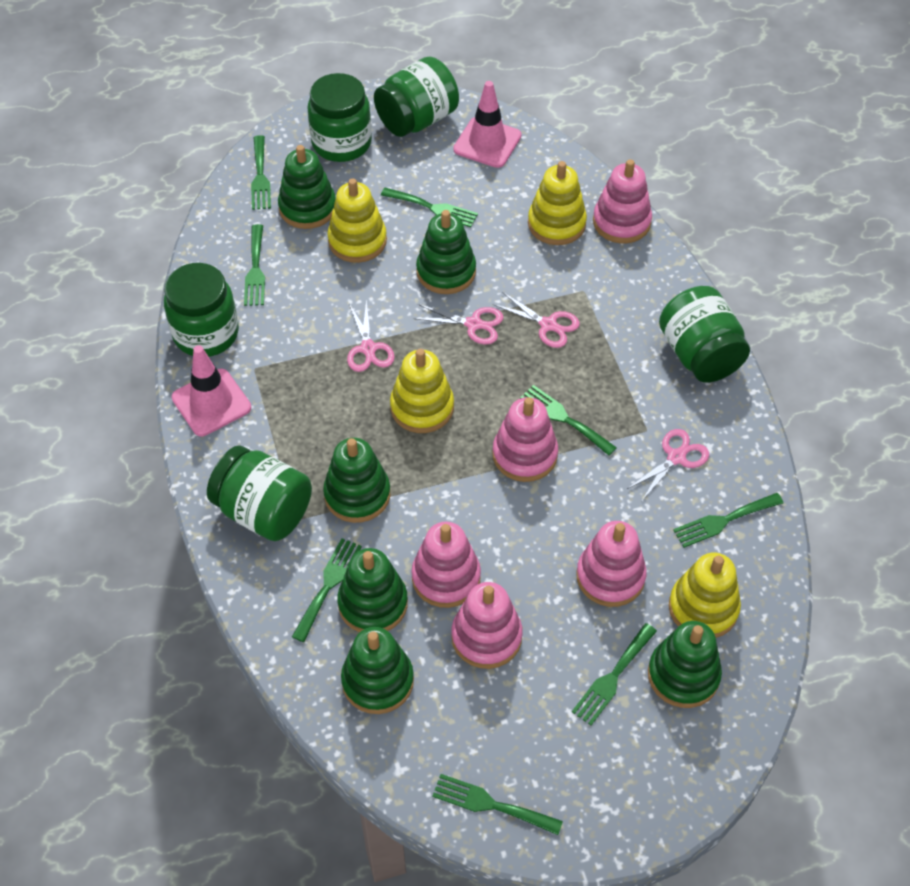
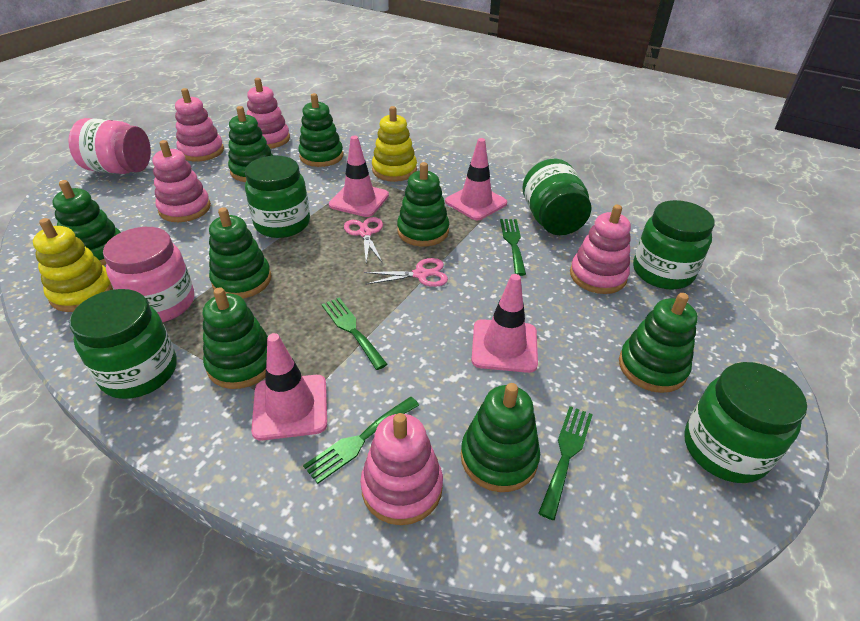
green fork: 8 -> 4
green stacking toy: 6 -> 8
pink jar: 0 -> 2
pink scissors: 4 -> 2
pink traffic cone: 2 -> 4
yellow stacking toy: 4 -> 2

